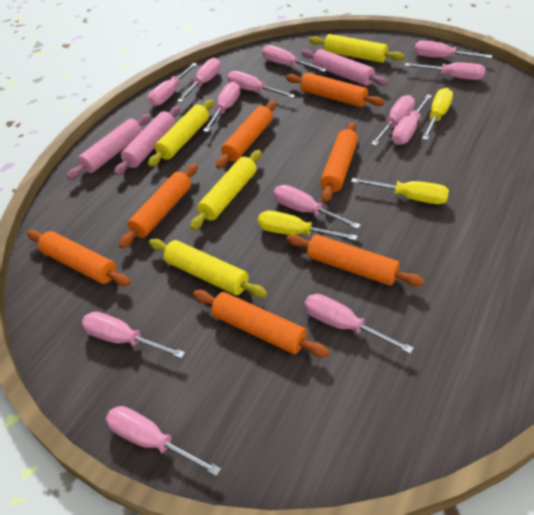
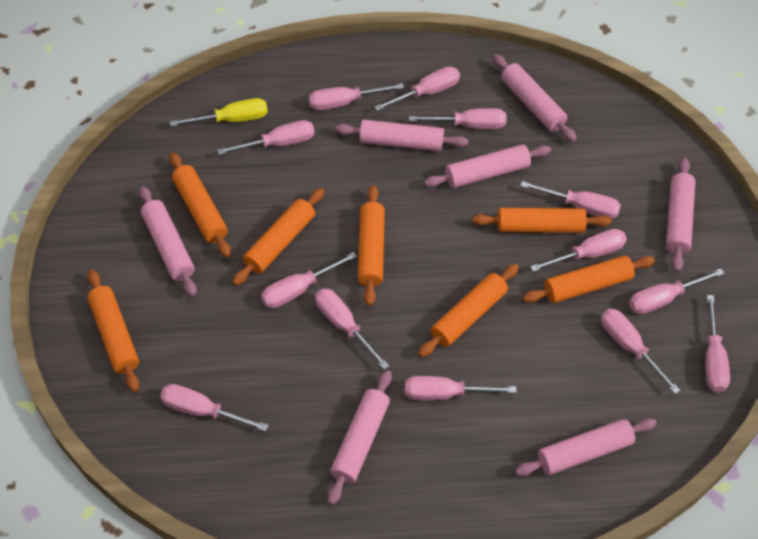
pink rolling pin: 3 -> 7
yellow rolling pin: 4 -> 0
yellow screwdriver: 3 -> 1

